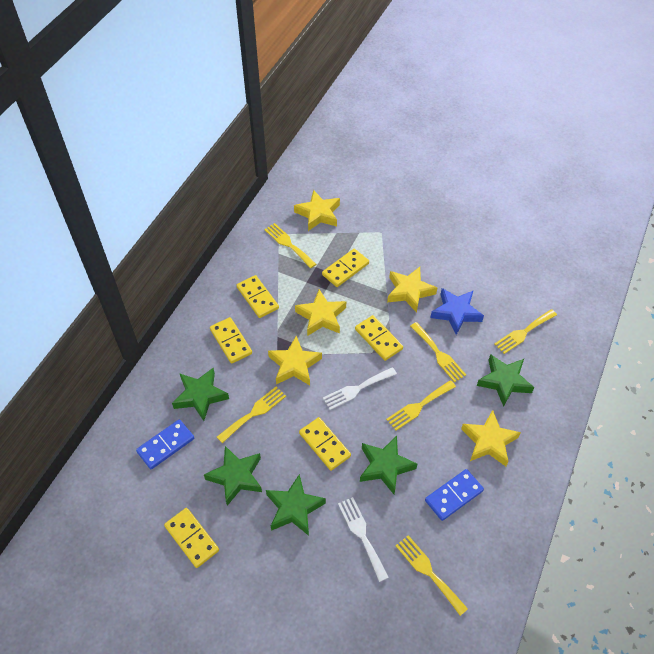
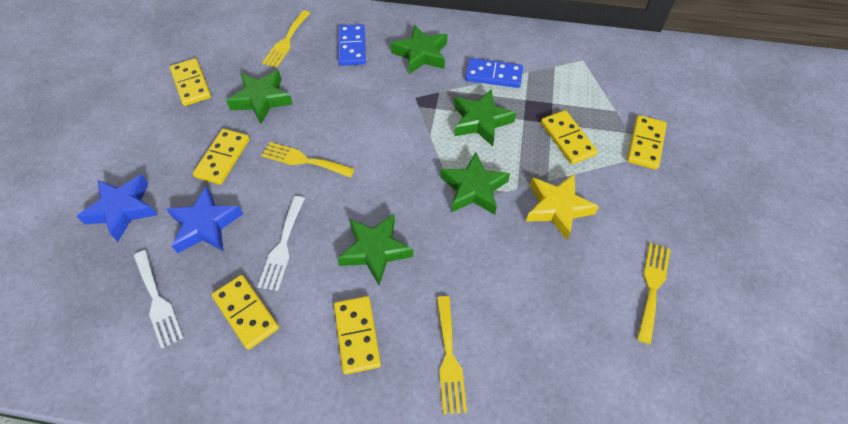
blue star: 1 -> 2
yellow fork: 6 -> 4
yellow star: 5 -> 1

